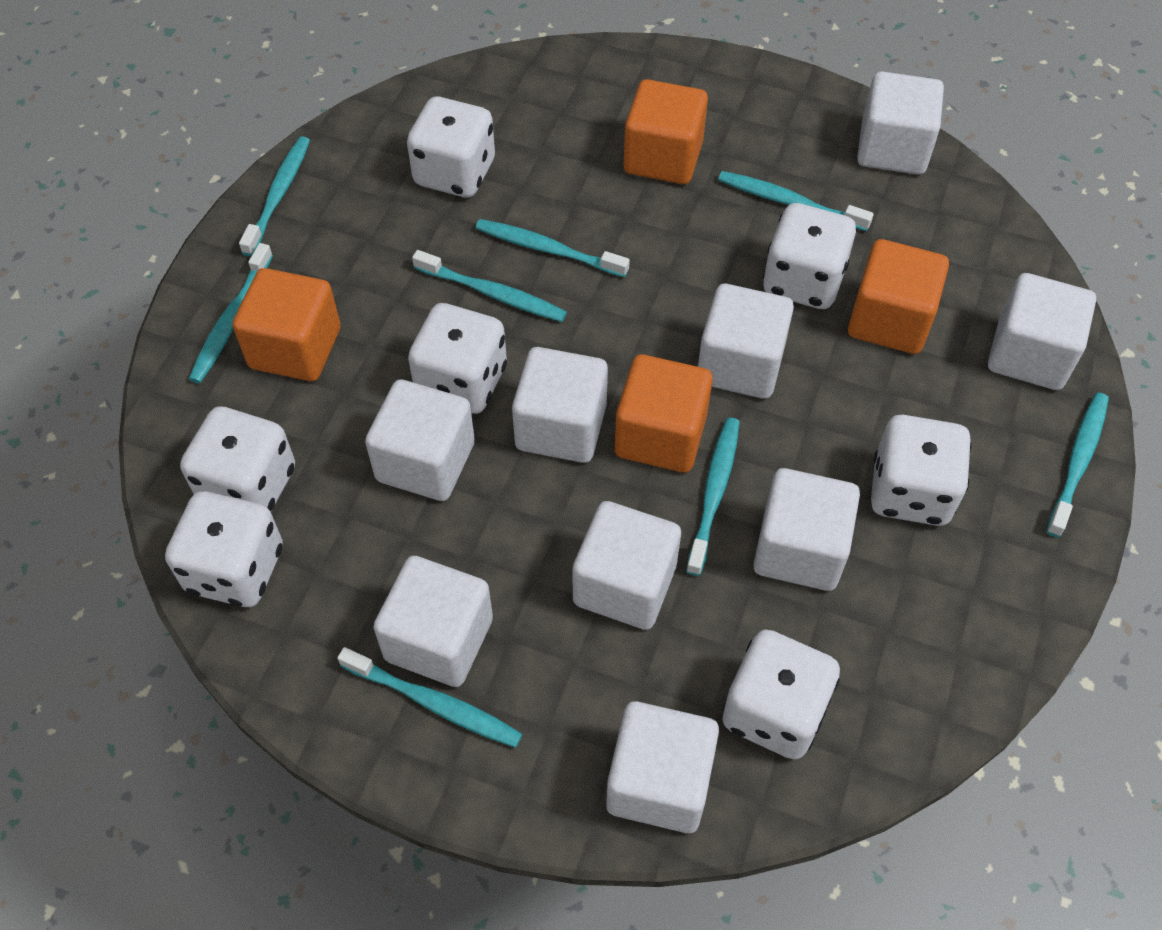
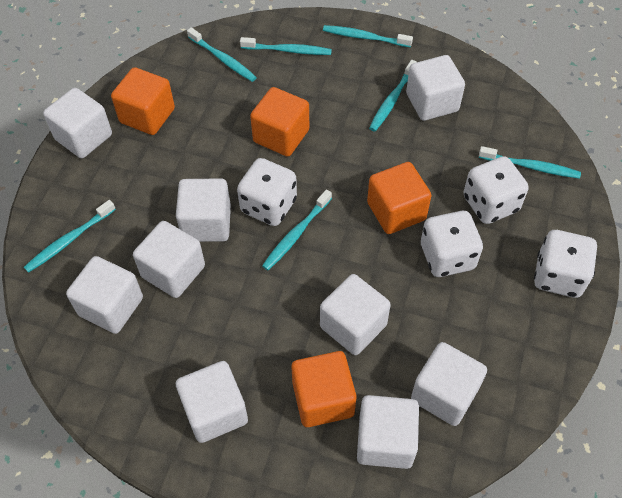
turquoise toothbrush: 8 -> 7
white dice: 7 -> 4

